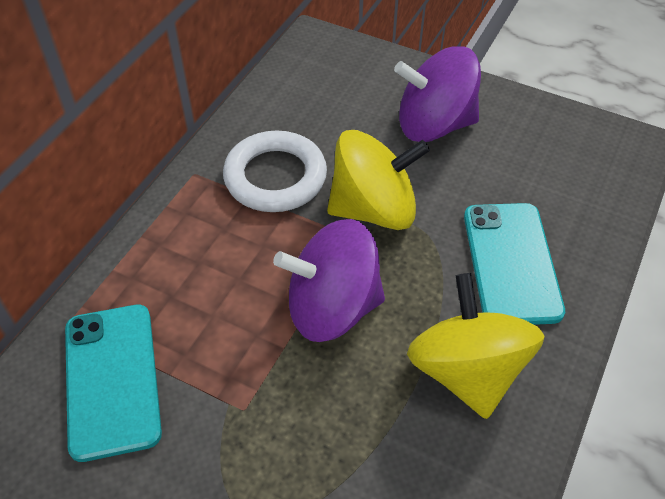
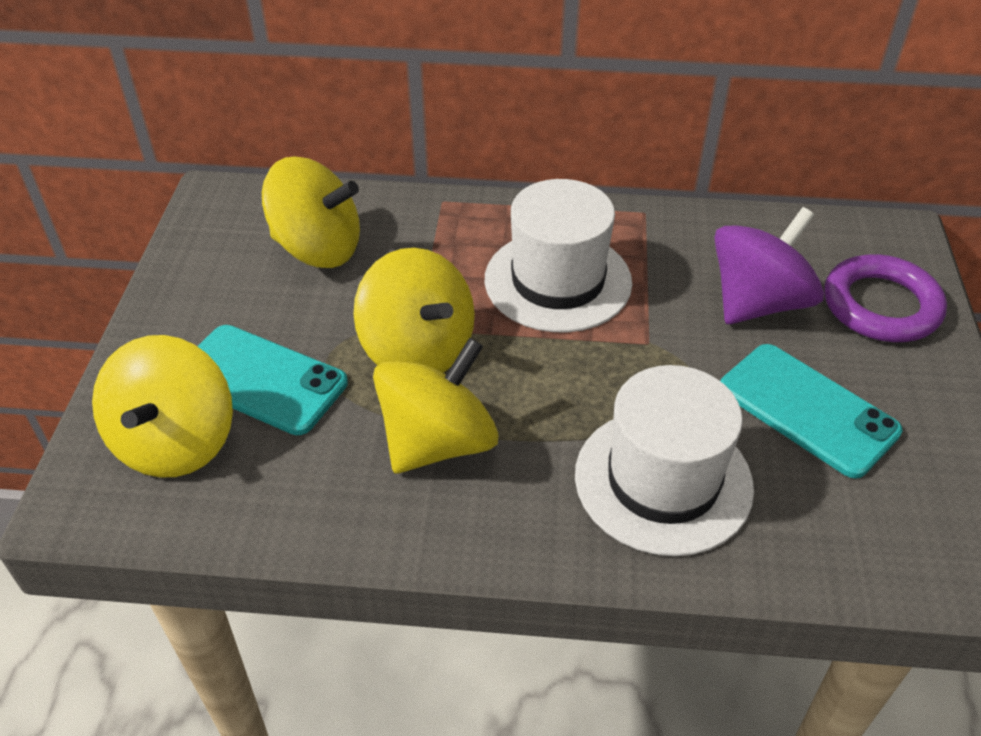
purple ring: 0 -> 1
purple spinning top: 2 -> 1
white hat: 0 -> 2
white ring: 1 -> 0
yellow spinning top: 2 -> 4

